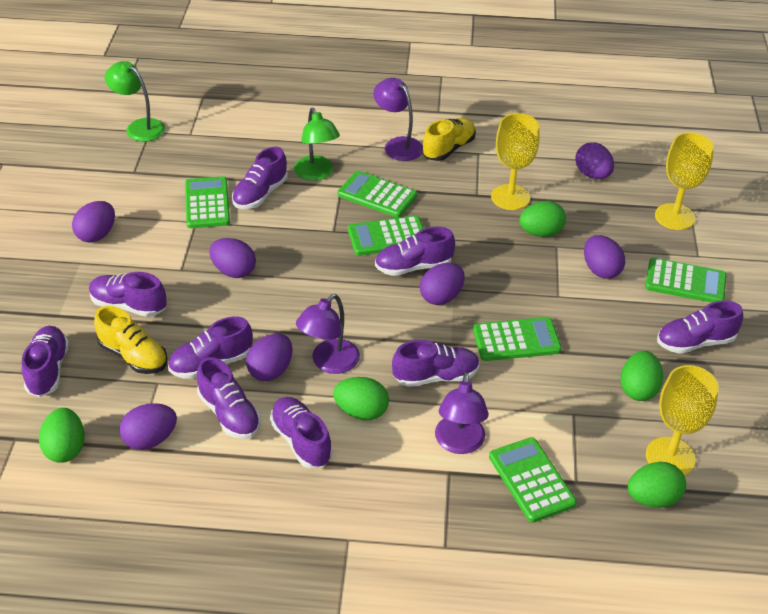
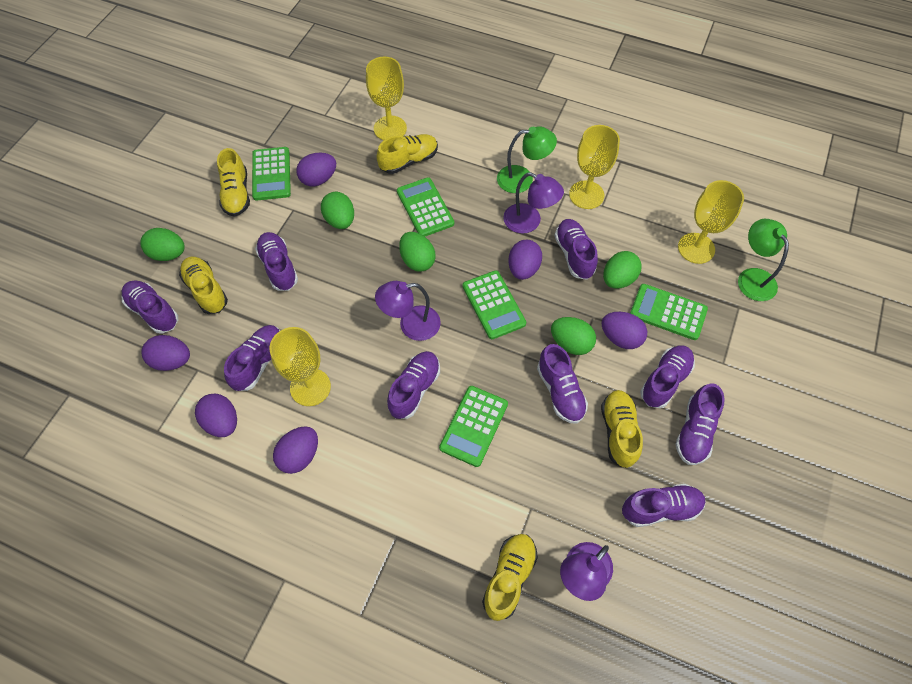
green calculator: 6 -> 5
purple egg: 7 -> 6
yellow goblet: 3 -> 4
yellow shoe: 2 -> 5

